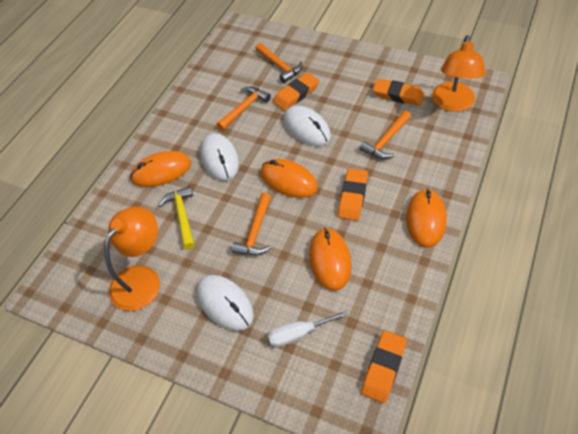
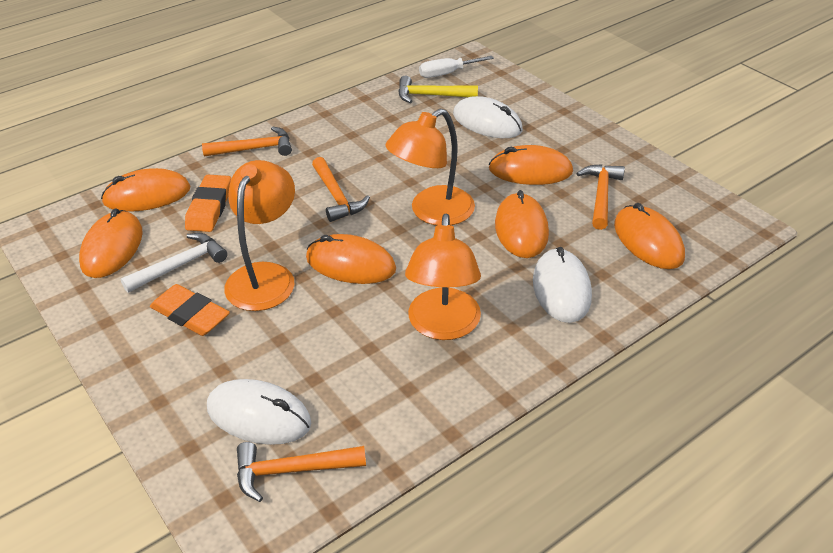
orange eraser: 4 -> 2
orange lamp: 2 -> 3
orange mouse: 4 -> 6
white hammer: 0 -> 1

